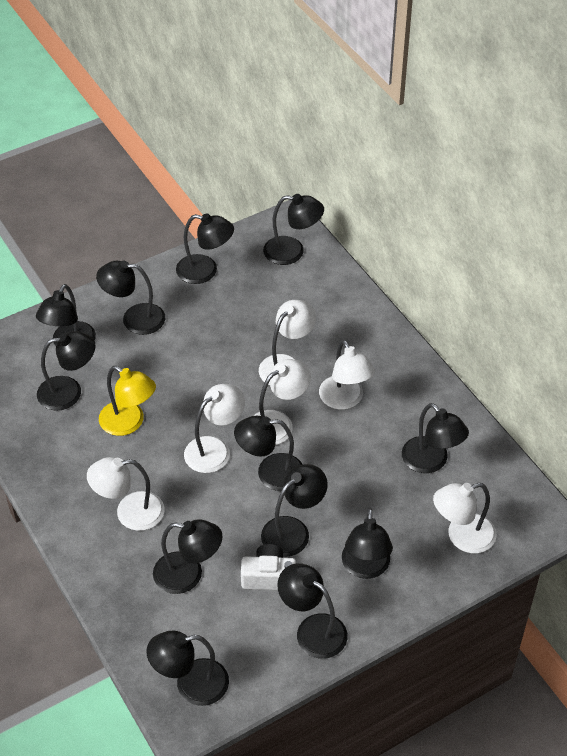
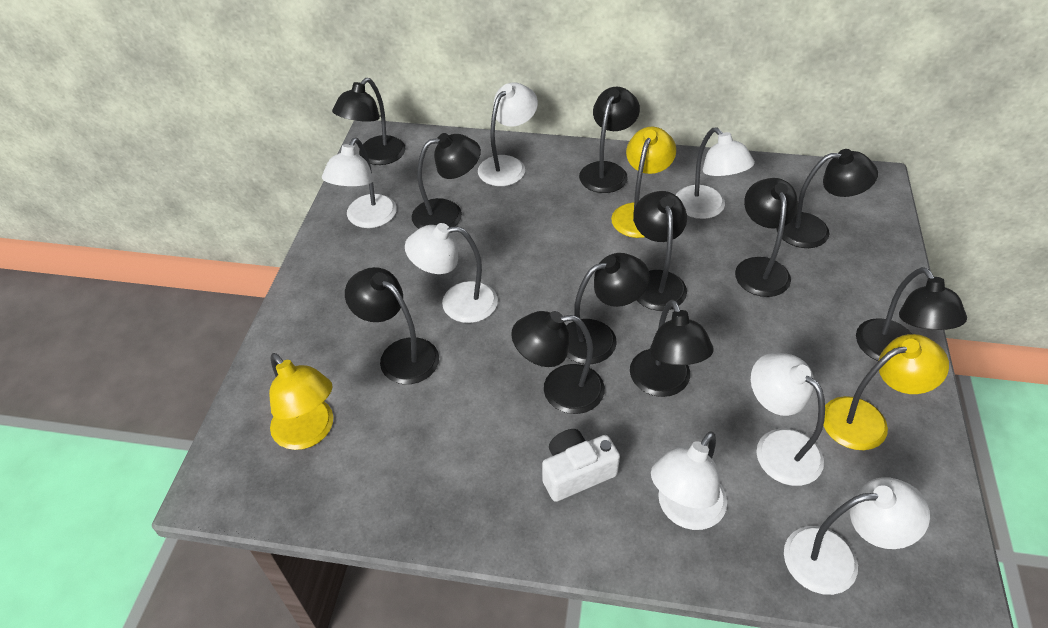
black lamp: 12 -> 11
white lamp: 6 -> 7
yellow lamp: 1 -> 3

